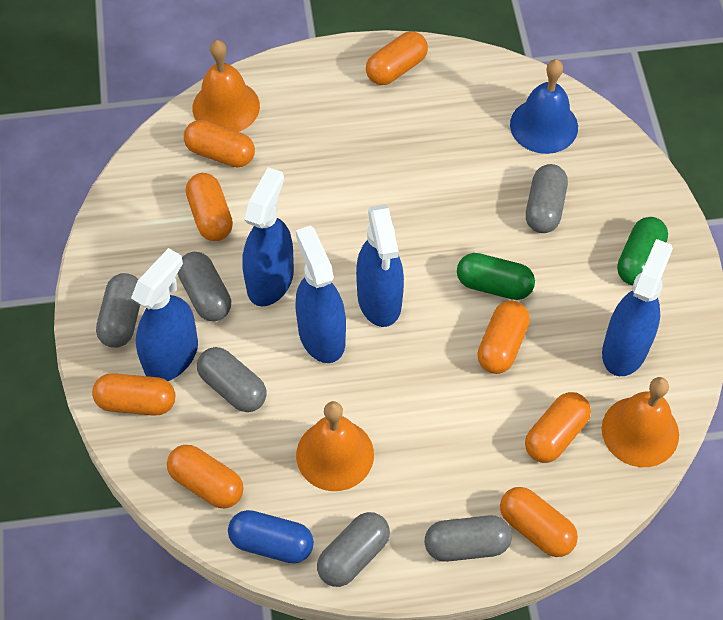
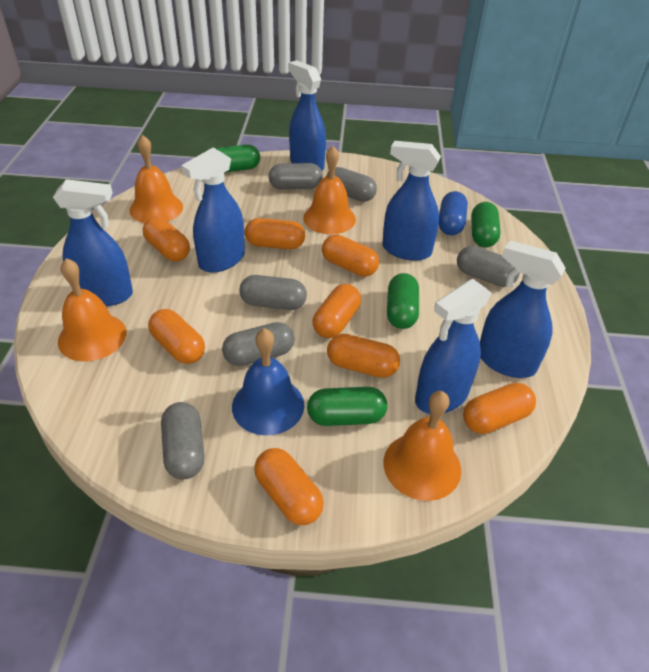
blue spray bottle: 5 -> 6
green capsule: 2 -> 4
orange bell: 3 -> 4

